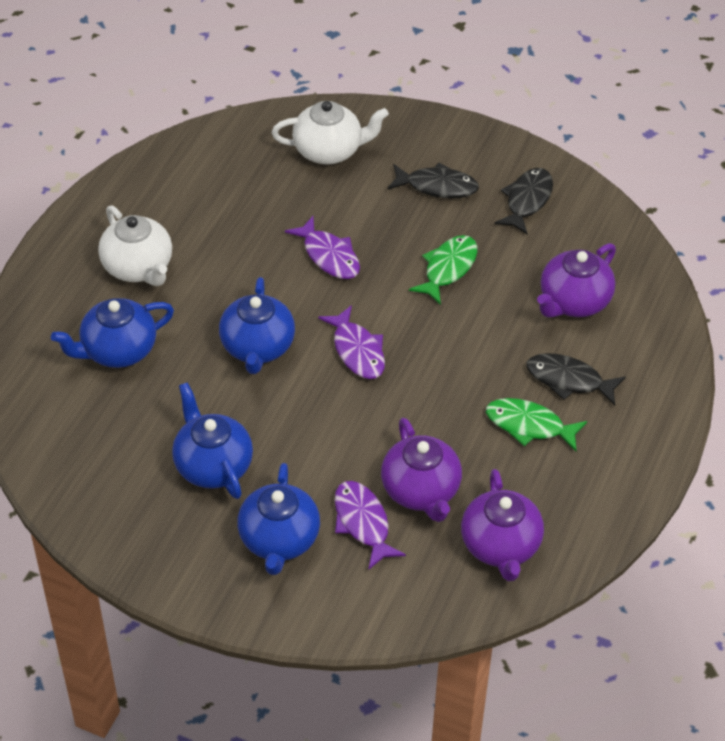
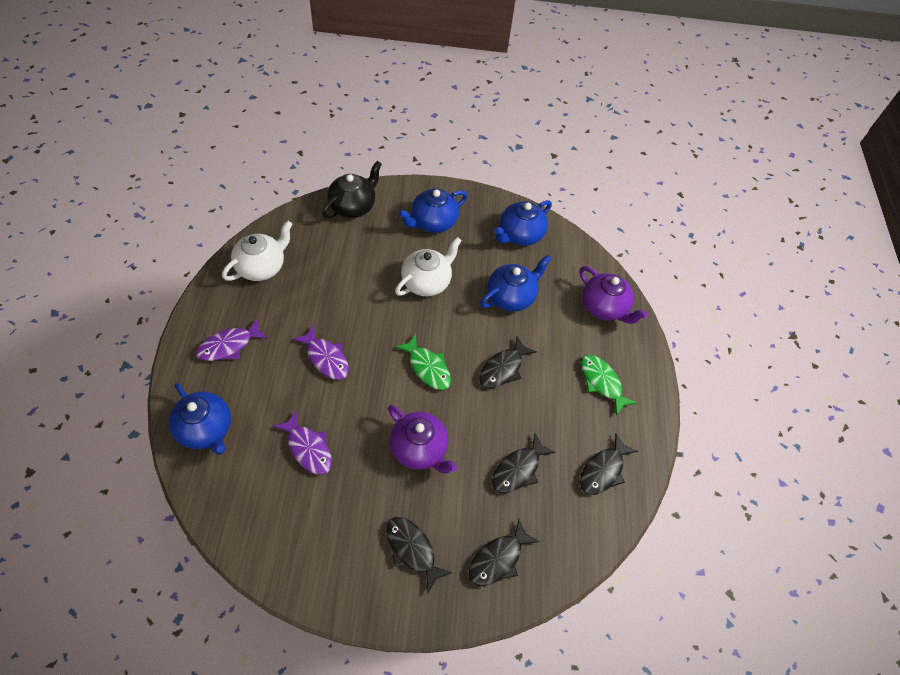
black fish: 3 -> 5
black teapot: 0 -> 1
purple teapot: 3 -> 2

